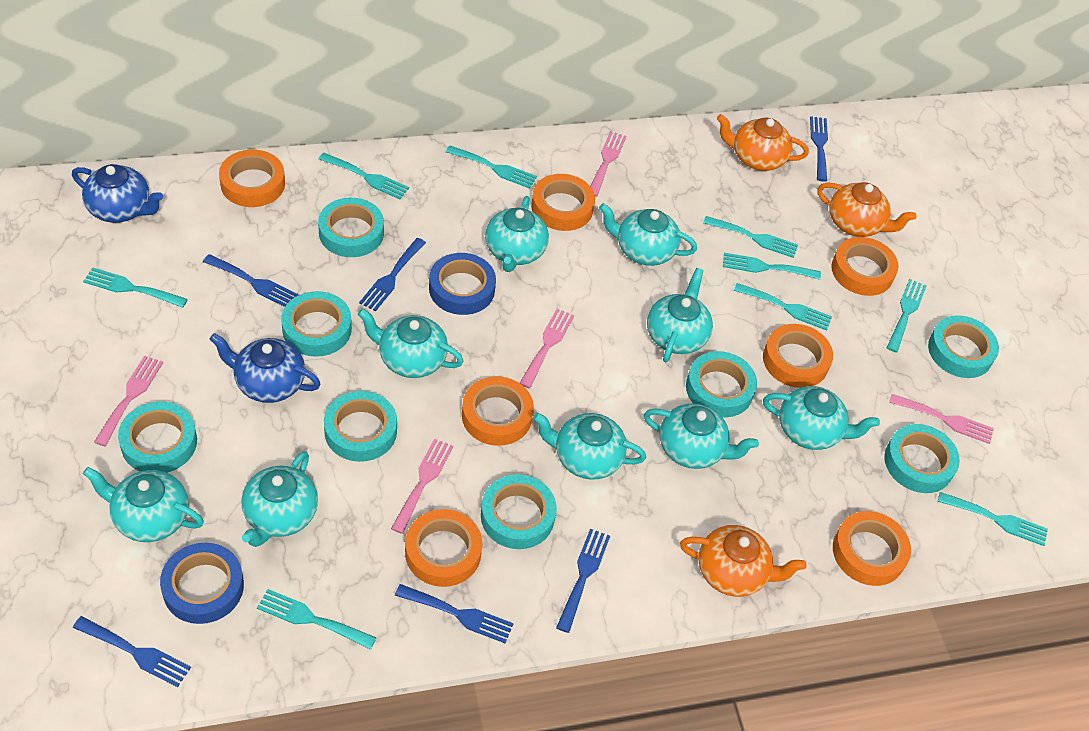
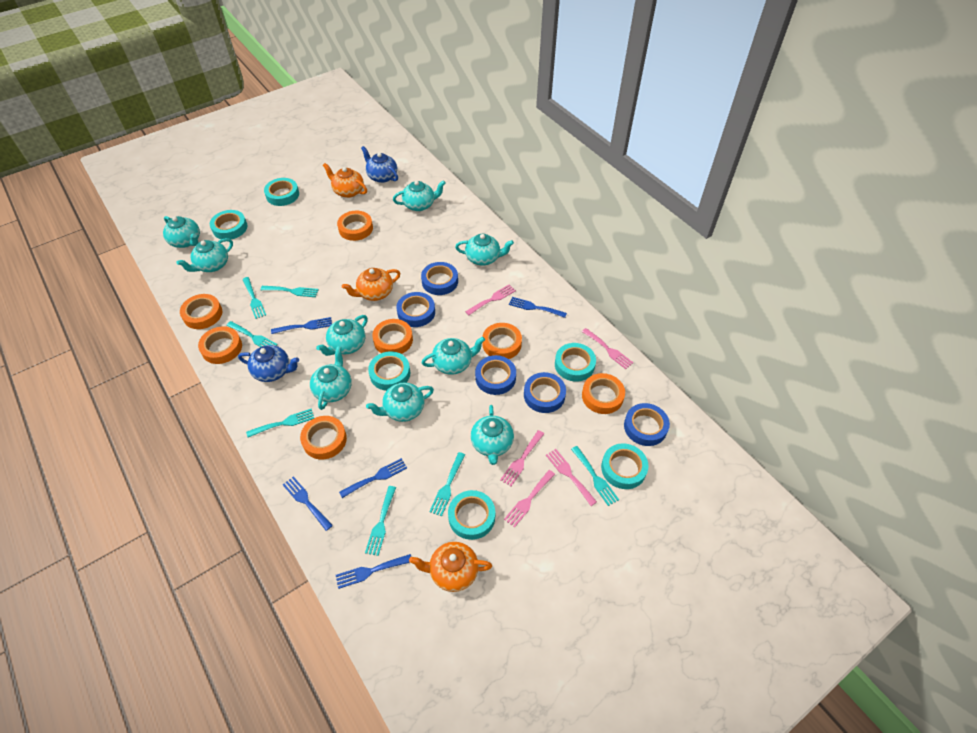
blue fork: 6 -> 5
blue tape: 2 -> 5
turquoise fork: 9 -> 7
turquoise tape: 8 -> 6

